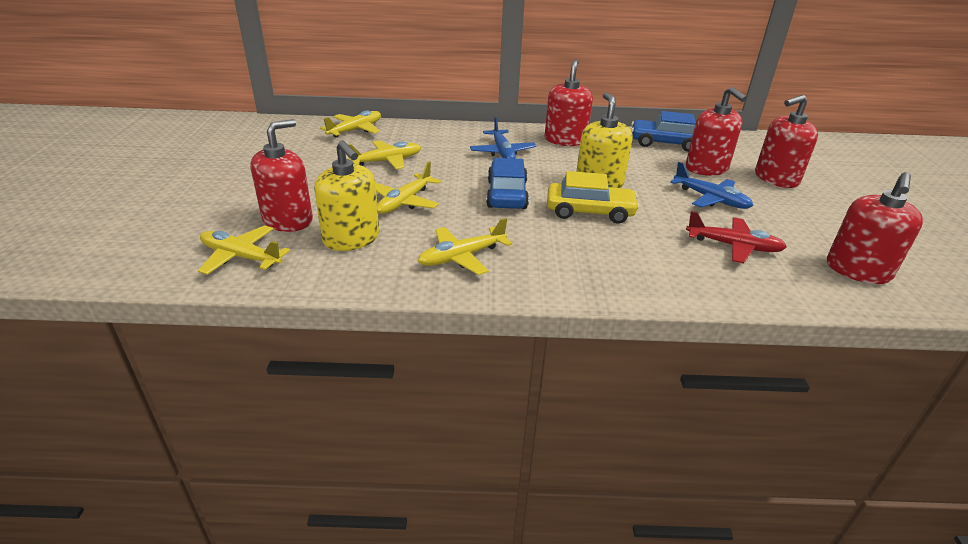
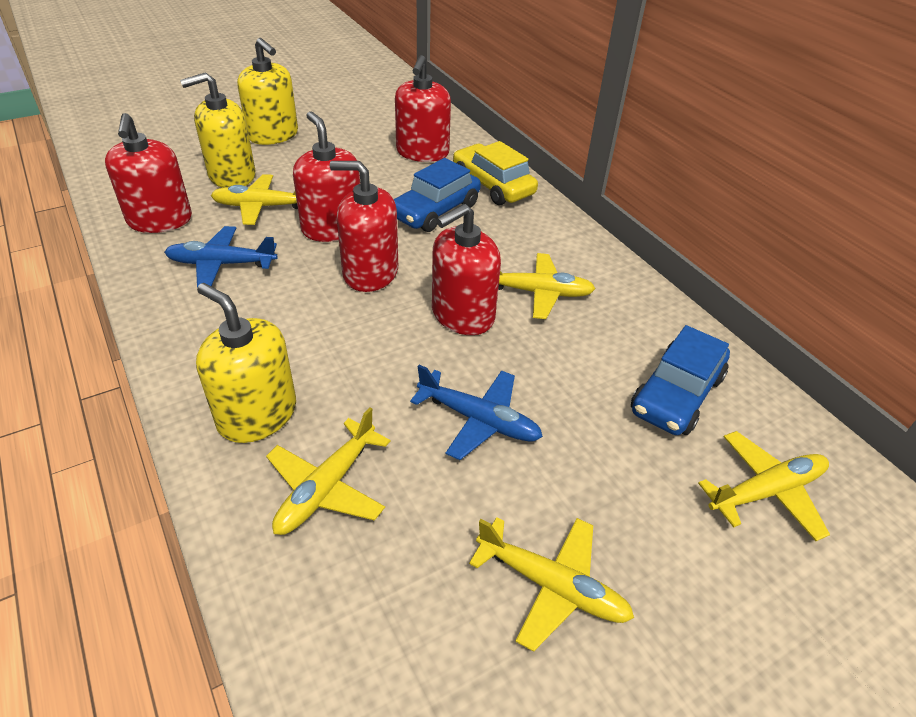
red plane: 1 -> 0
yellow soap dispenser: 2 -> 3

